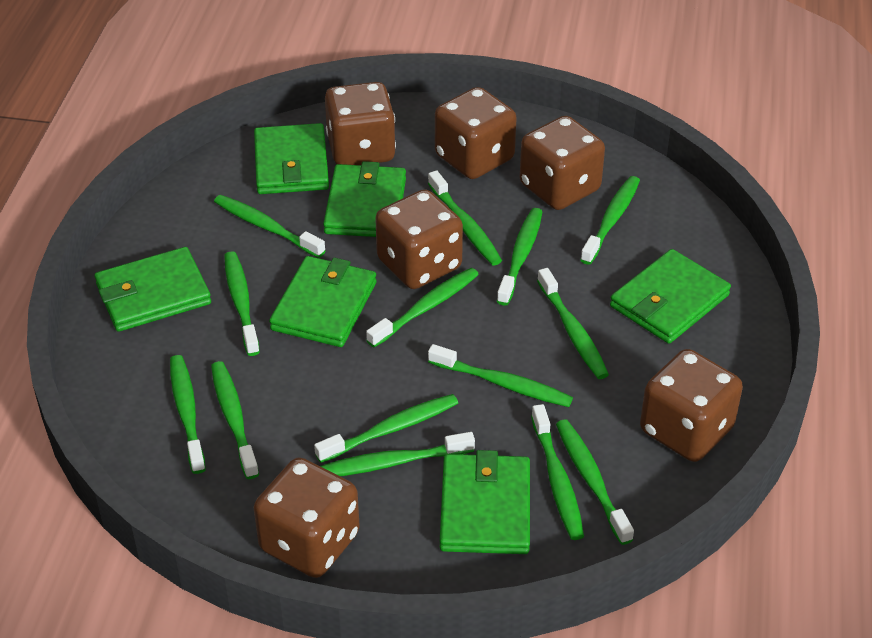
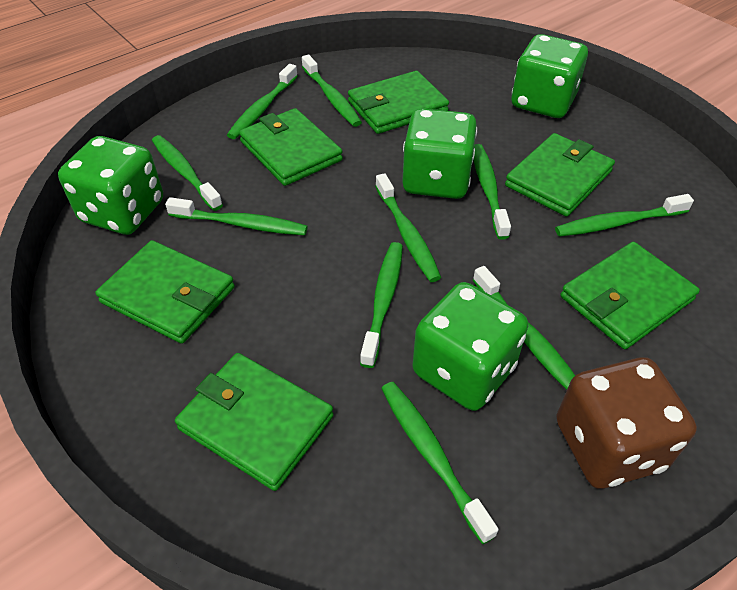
brown dice: 6 -> 1
green dice: 0 -> 4
green toothbrush: 14 -> 10

